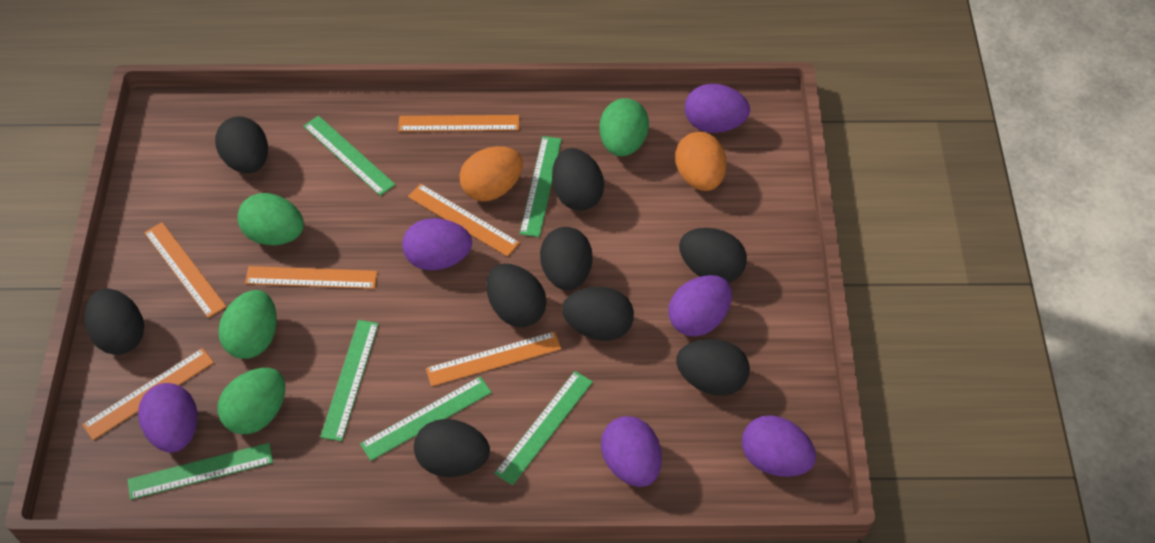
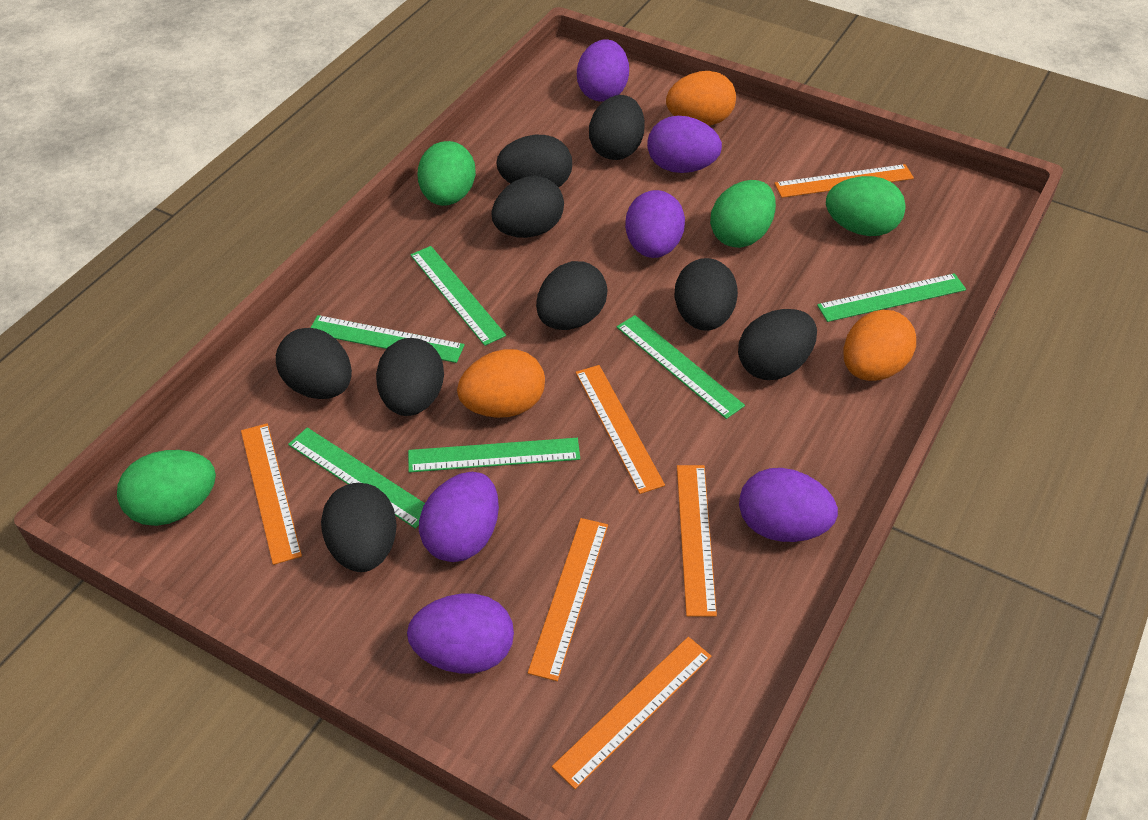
orange egg: 2 -> 3

